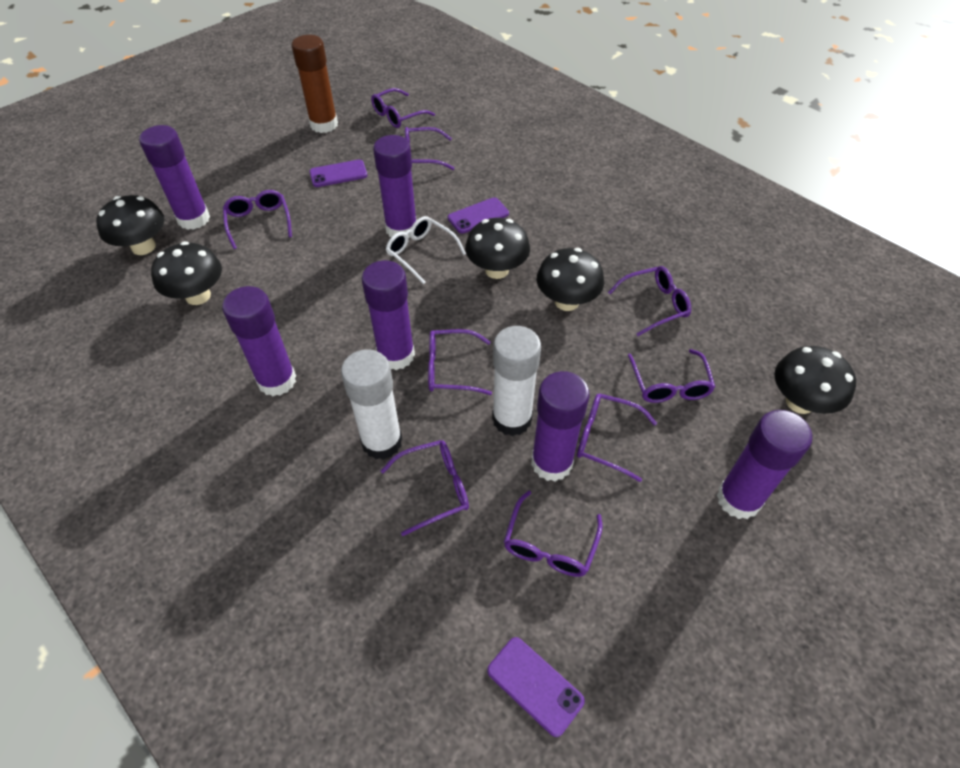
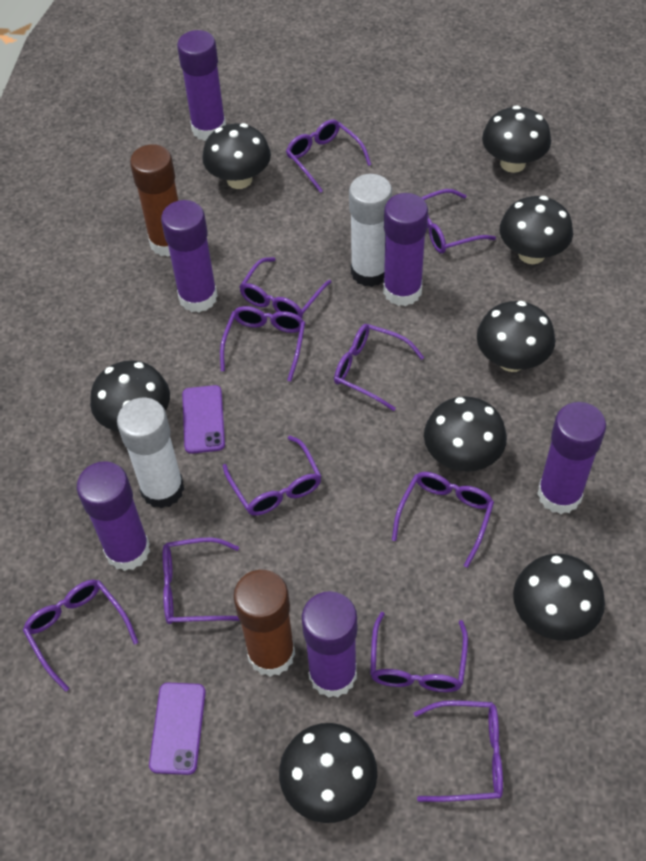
black mushroom: 5 -> 8
brown glue stick: 1 -> 2
purple glasses: 9 -> 11
purple phone: 3 -> 2
white glasses: 1 -> 0

